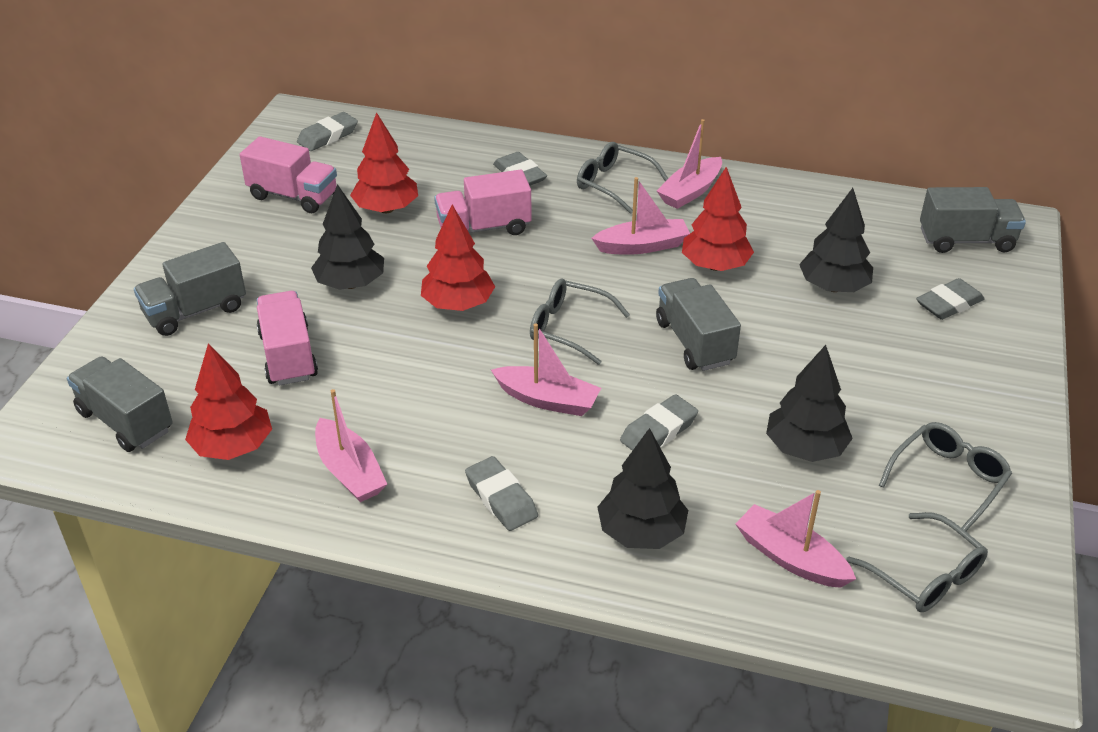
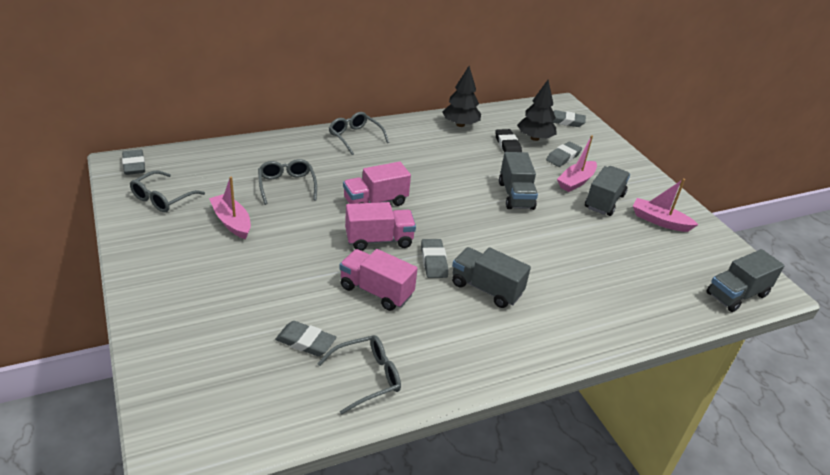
black eraser: 0 -> 1
black tree: 4 -> 2
pink boat: 5 -> 3
red tree: 4 -> 0

